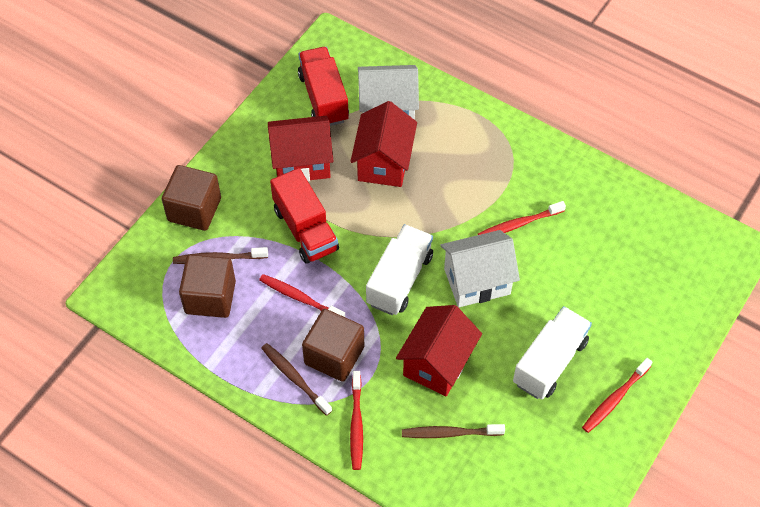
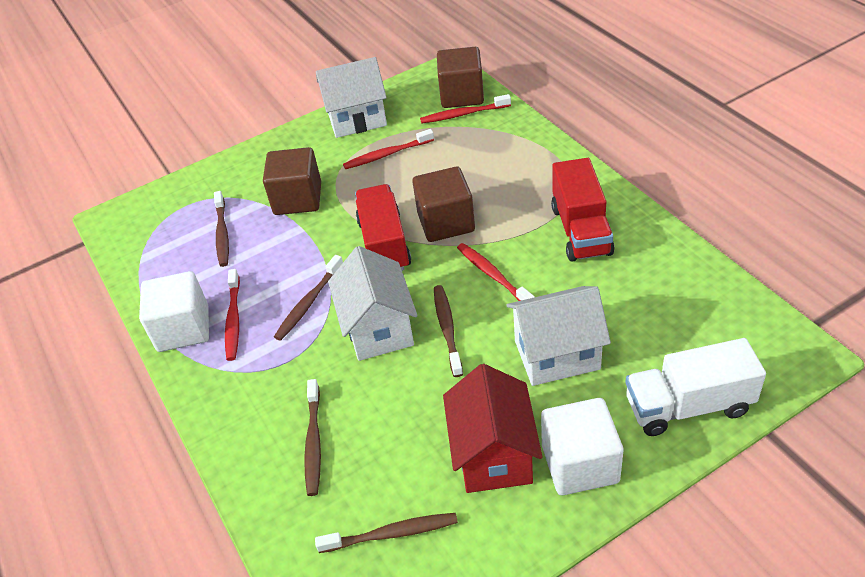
brown toothbrush: 3 -> 5
red house: 3 -> 1
white cube: 0 -> 2
white house: 2 -> 3
white truck: 2 -> 1

